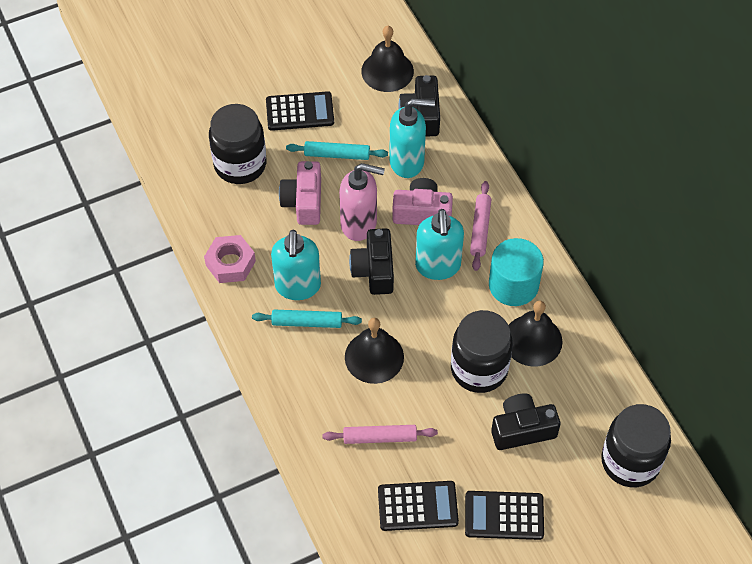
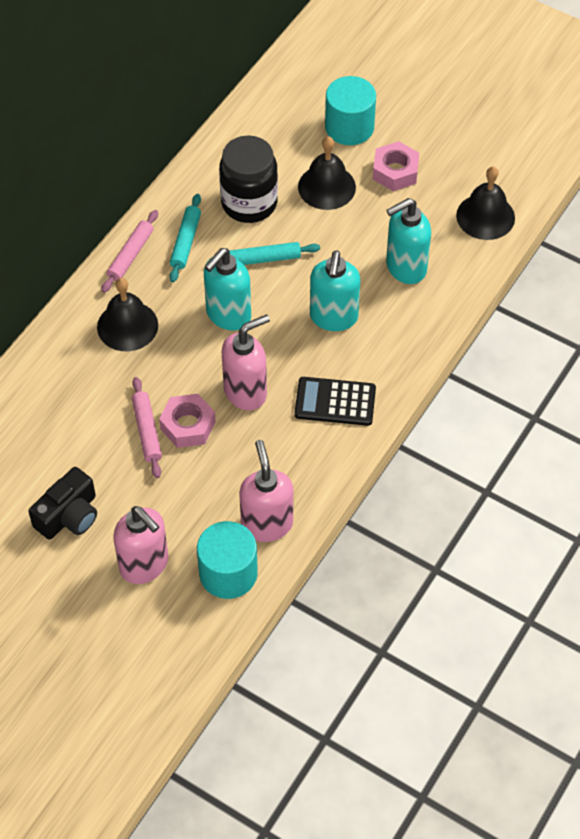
black calculator: 3 -> 1
black camera: 3 -> 1
black jar: 3 -> 1
pink camera: 2 -> 0
pink nut: 1 -> 2
pink soap dispenser: 1 -> 3
turquoise cylinder: 1 -> 2

